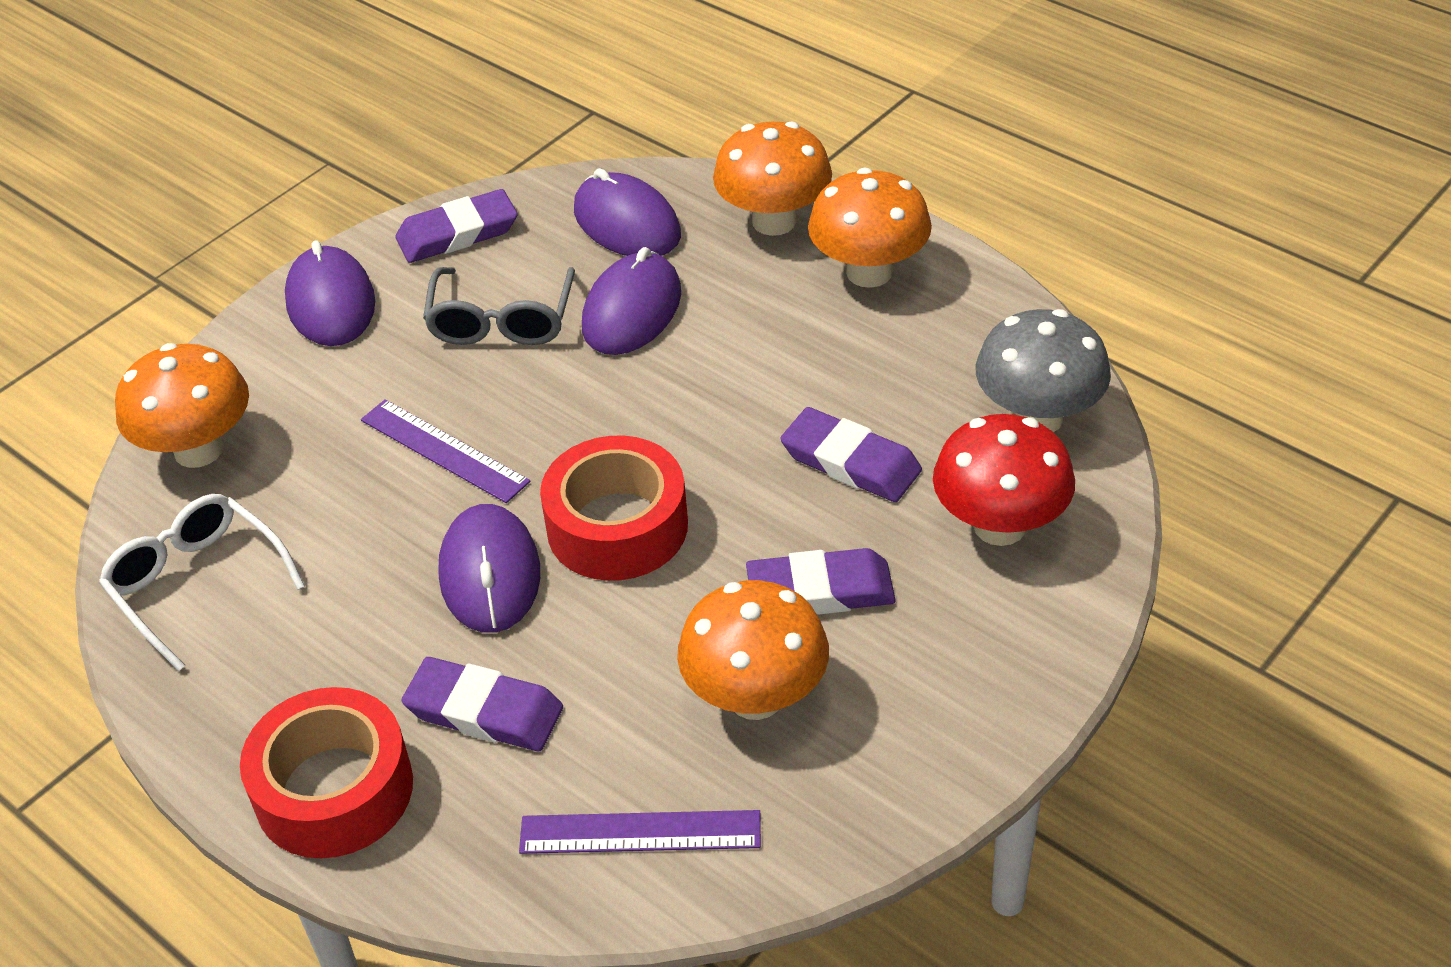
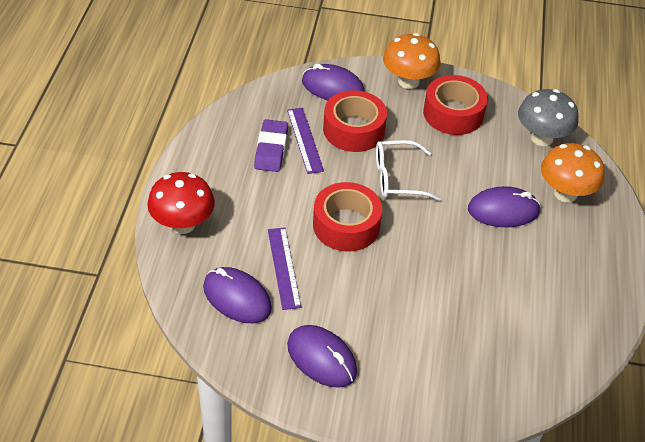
grey glasses: 1 -> 0
orange mushroom: 4 -> 2
purple eraser: 4 -> 1
red tape: 2 -> 3

